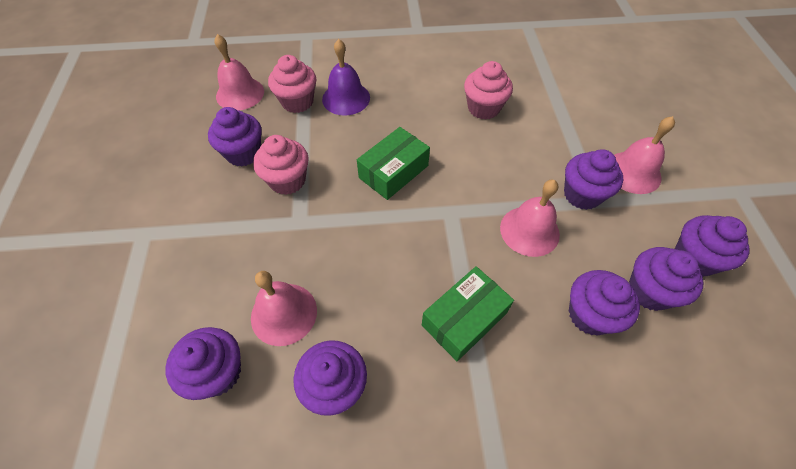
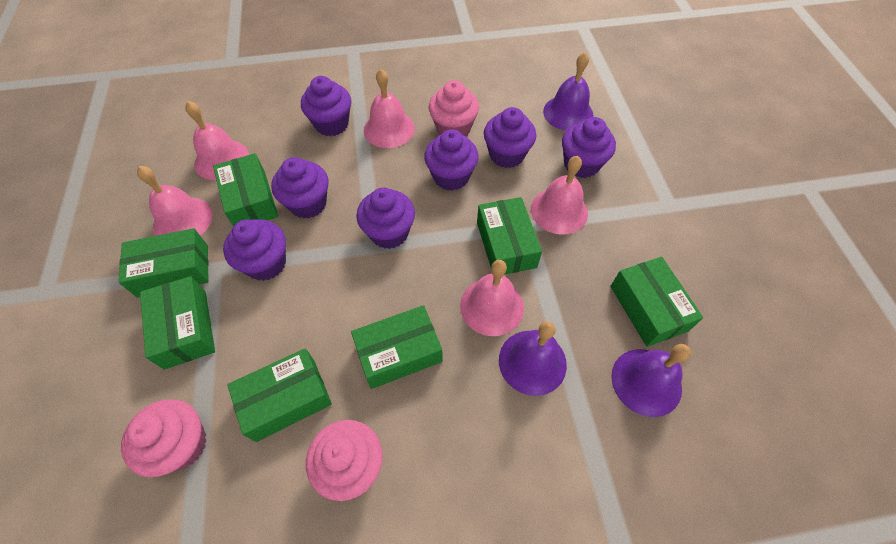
green box: 2 -> 7
pink bell: 4 -> 5
purple bell: 1 -> 3

